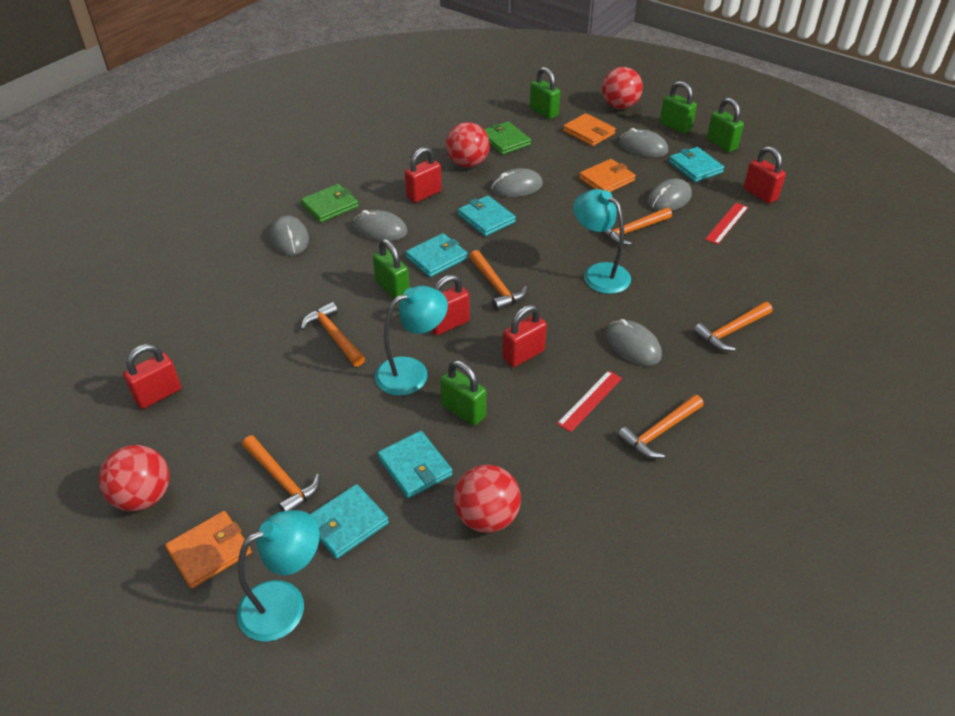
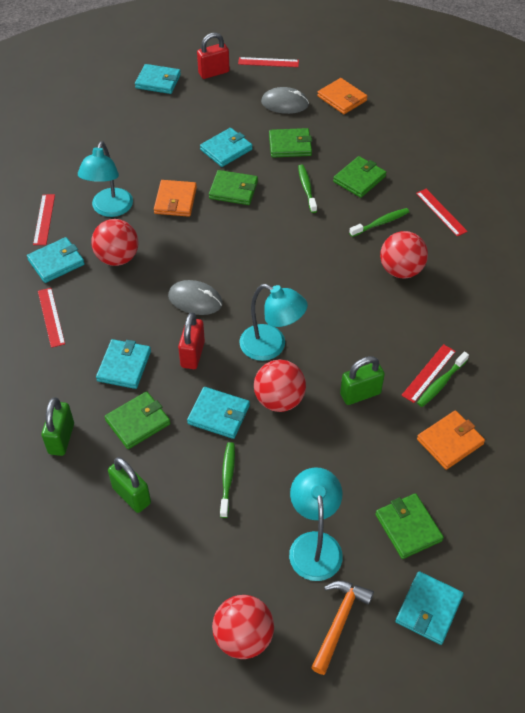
green padlock: 5 -> 3
green toothbrush: 0 -> 4
green wallet: 2 -> 5
grey mouse: 6 -> 2
orange hammer: 6 -> 1
red padlock: 5 -> 2
red ruler: 2 -> 5
turquoise wallet: 5 -> 6

